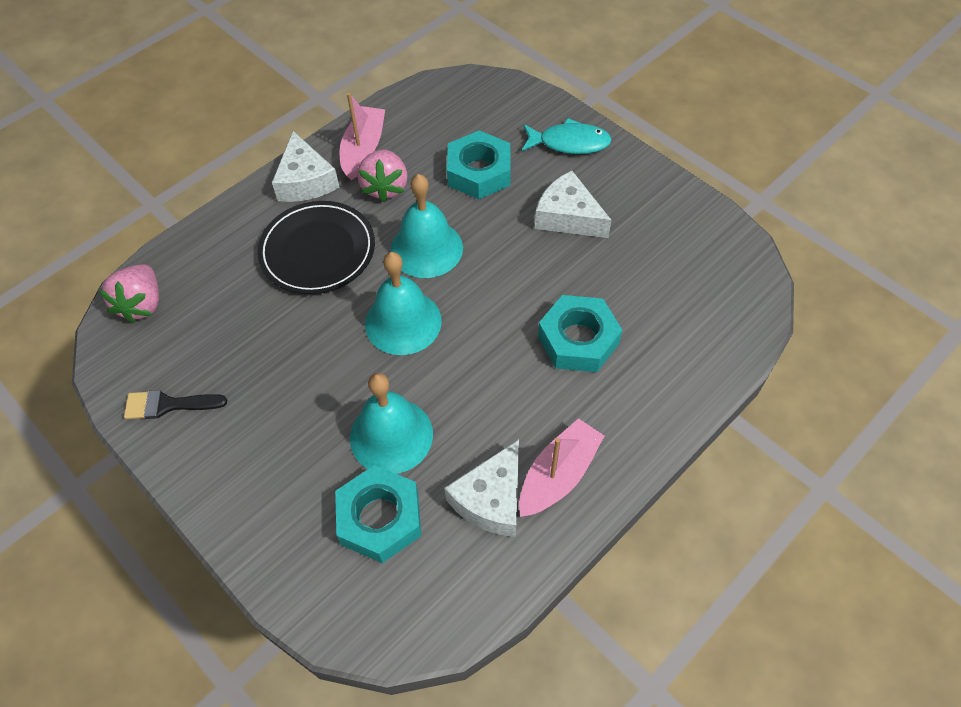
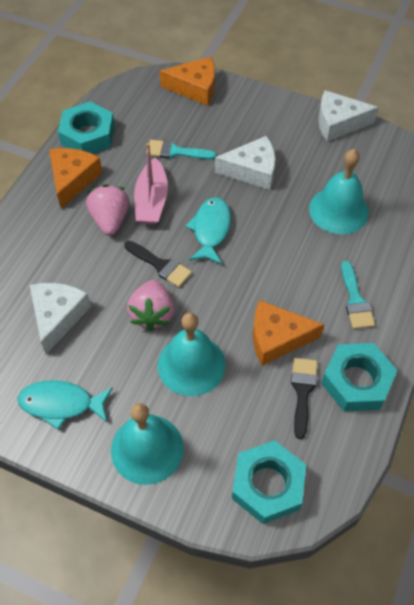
black brush: 1 -> 2
black plate: 1 -> 0
orange cheese: 0 -> 3
pink boat: 2 -> 1
turquoise brush: 0 -> 2
turquoise fish: 1 -> 2

